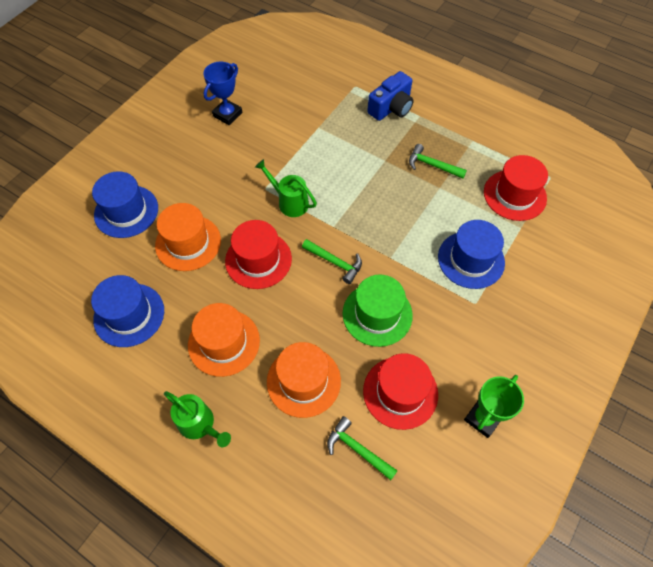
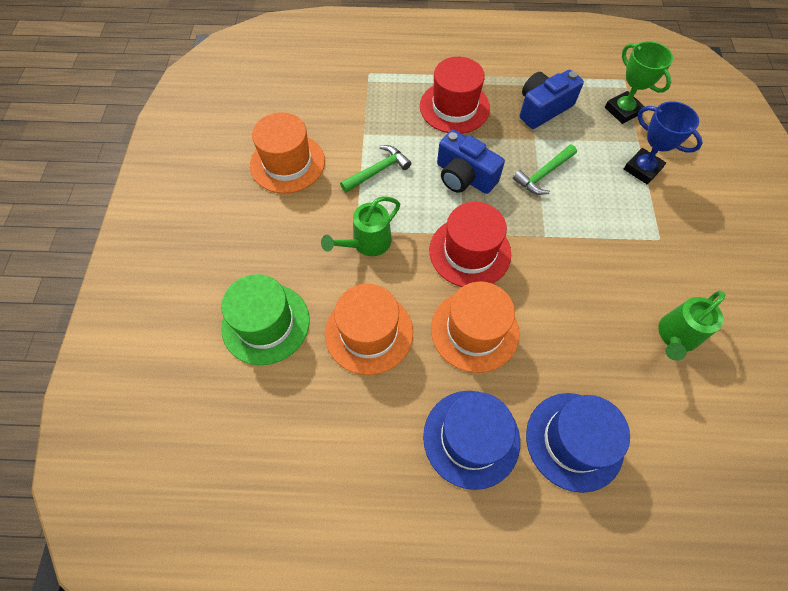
blue camera: 1 -> 2
blue hat: 3 -> 2
green hammer: 3 -> 2
red hat: 3 -> 2

